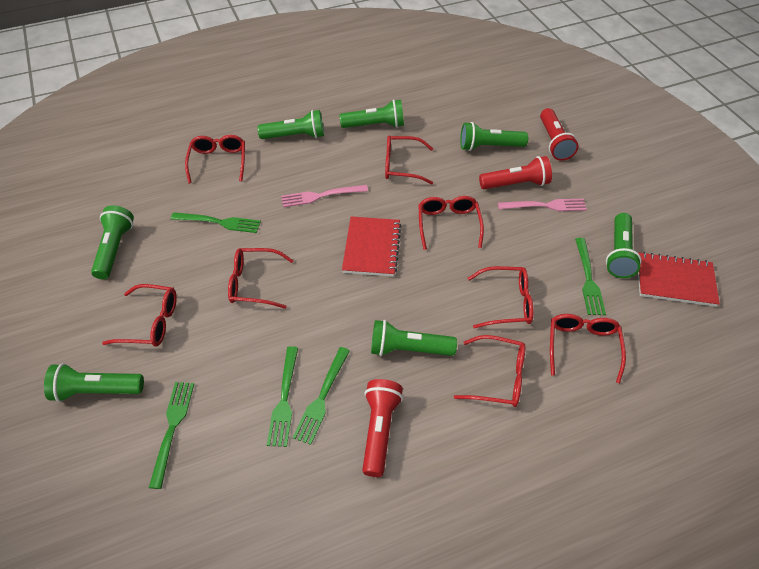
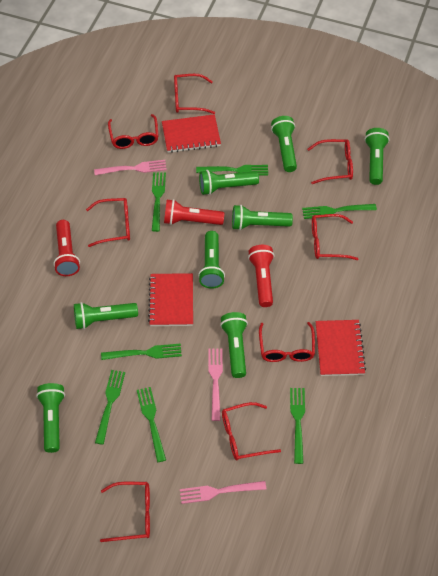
green flashlight: 7 -> 8
green fork: 5 -> 7
pink fork: 2 -> 3
red notebook: 2 -> 3

